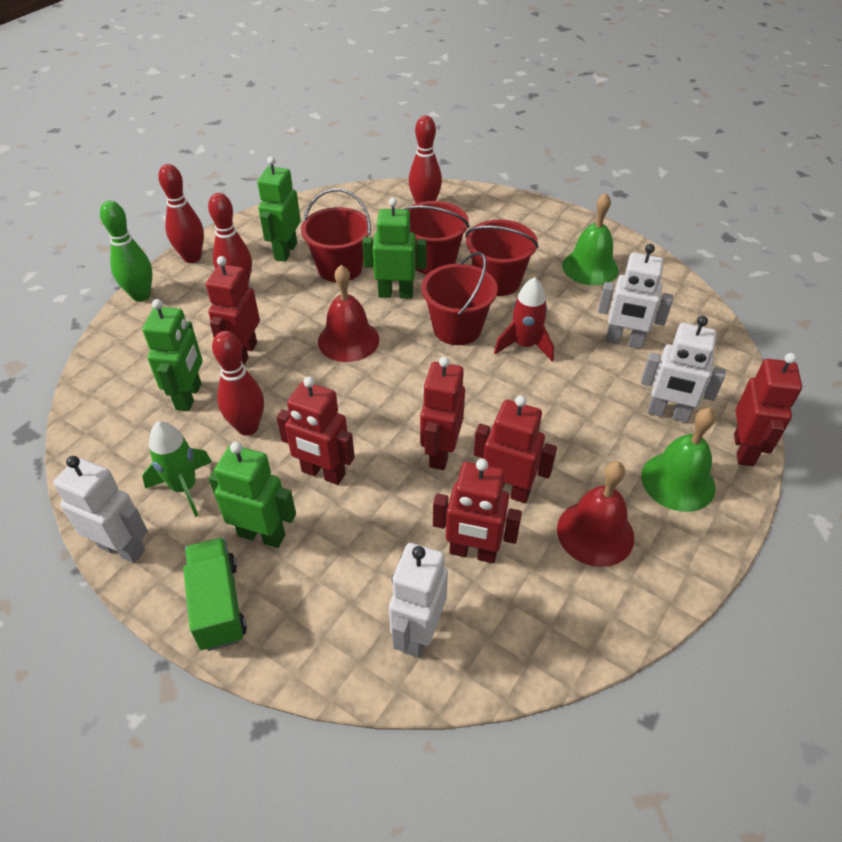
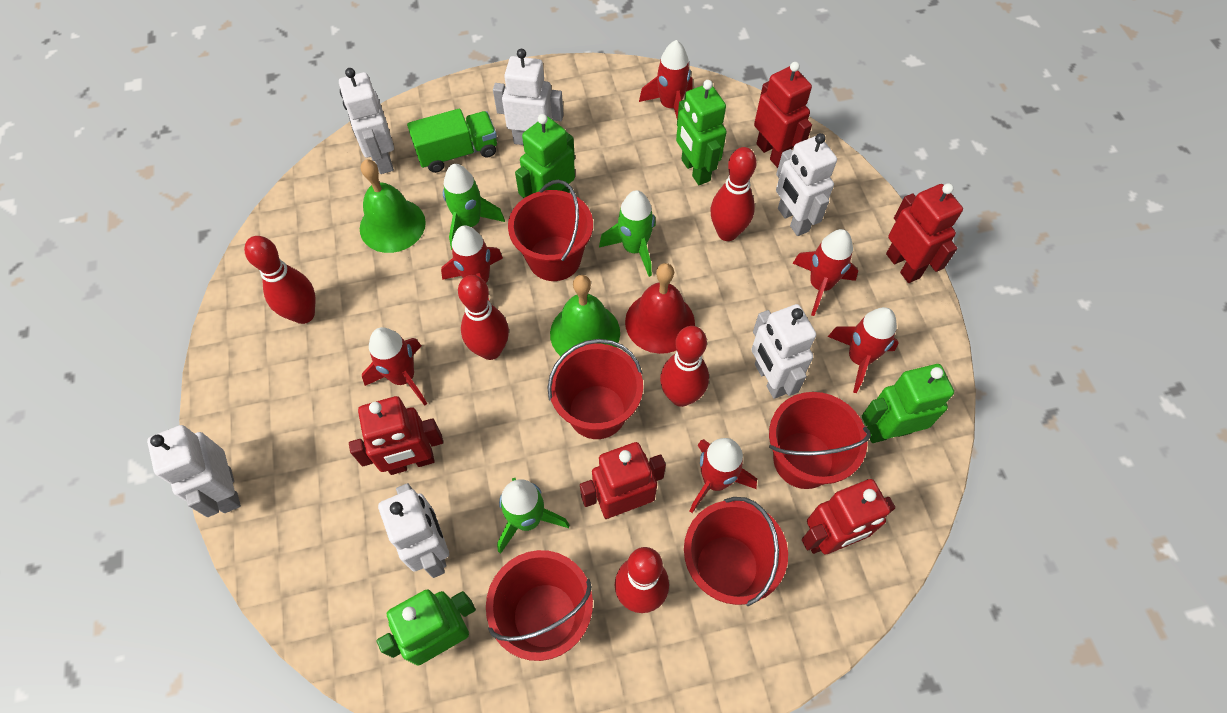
green bowling pin: 1 -> 0
green rocket: 1 -> 3
red bell: 2 -> 1
red bowling pin: 4 -> 5
red bucket: 4 -> 5
red robot: 6 -> 5
red rocket: 1 -> 6
white robot: 4 -> 6

